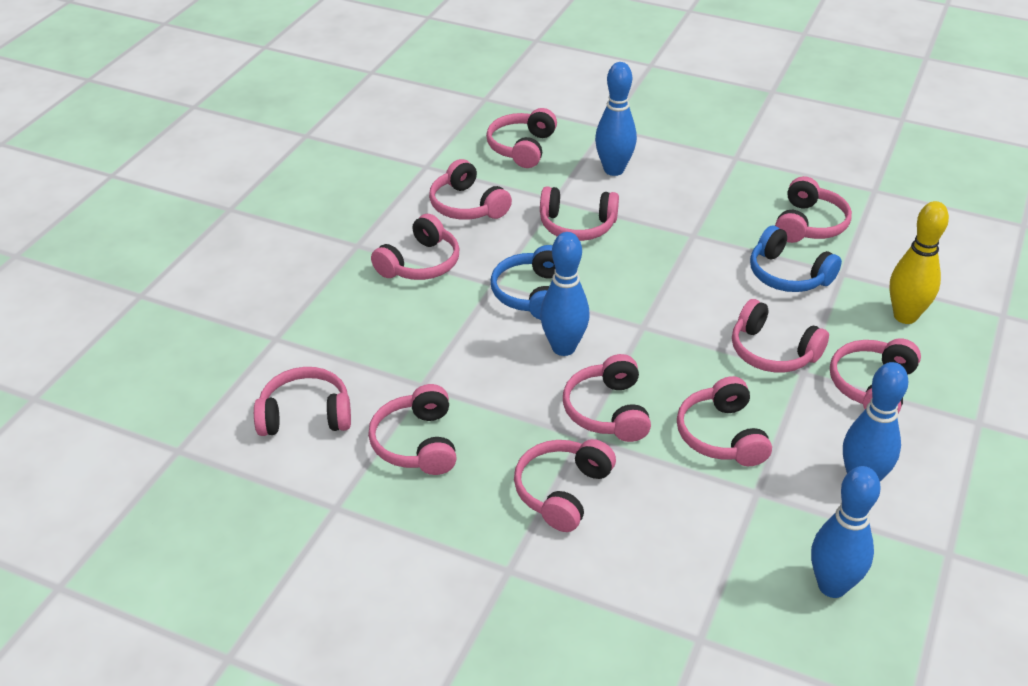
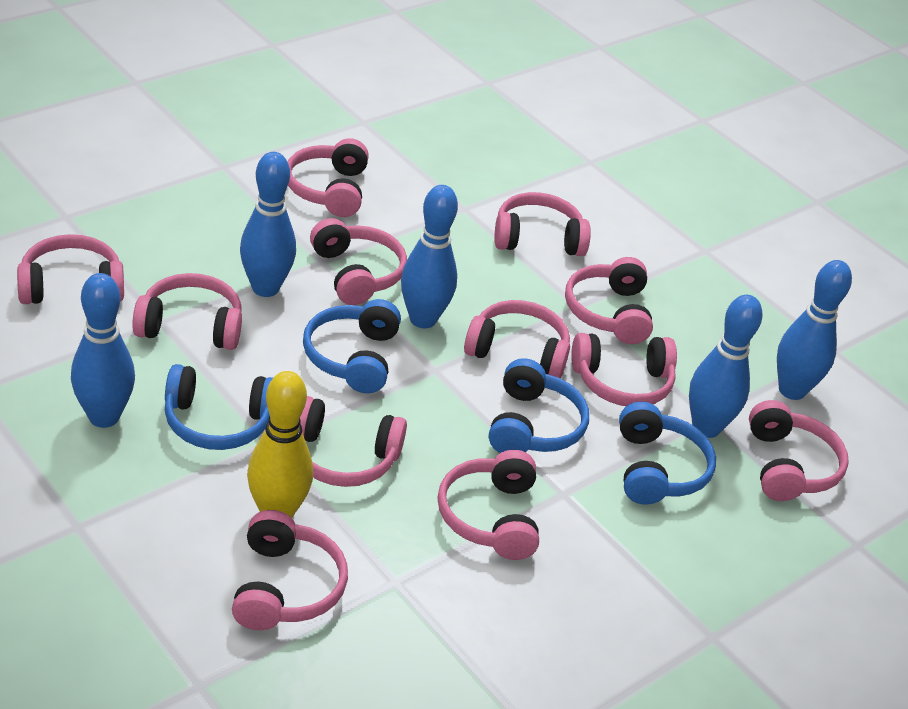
blue bowling pin: 4 -> 5
blue headphones: 2 -> 4

